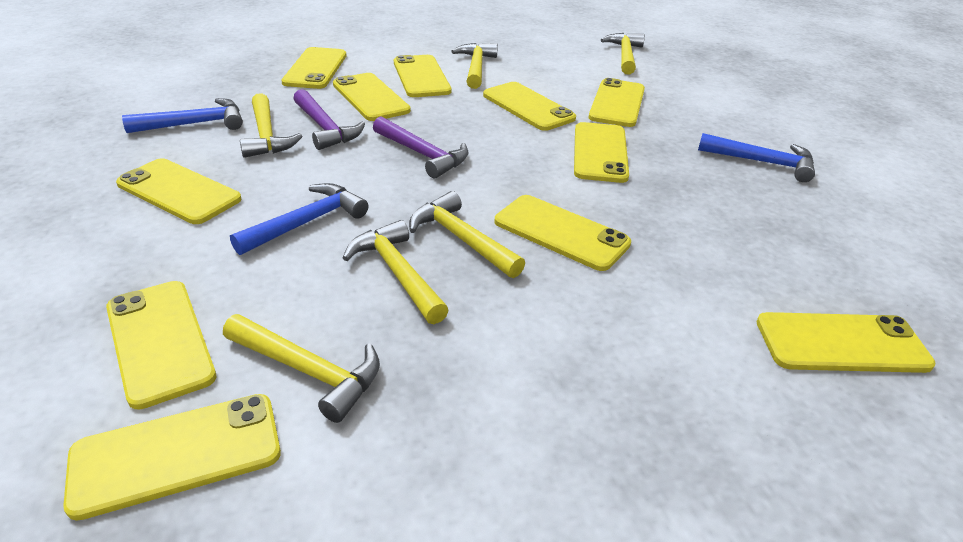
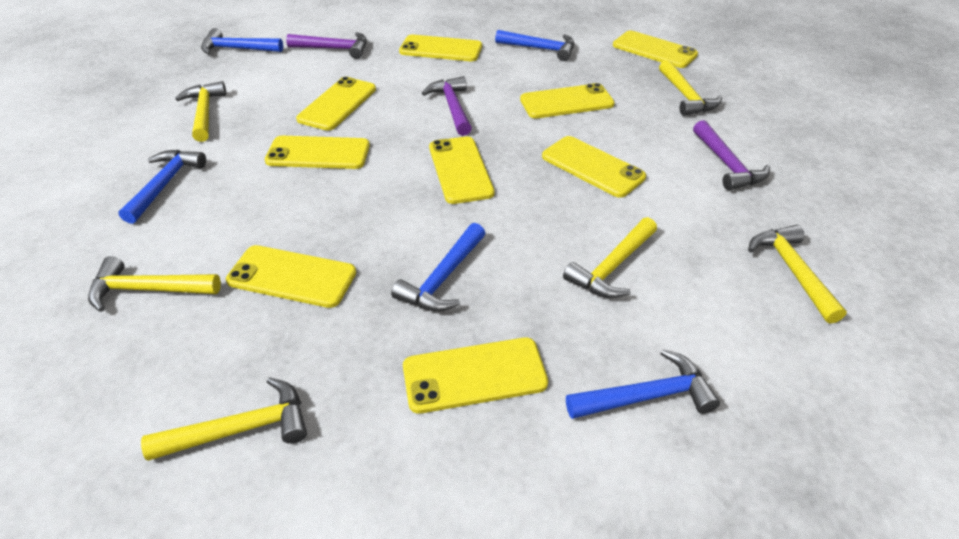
blue hammer: 3 -> 5
purple hammer: 2 -> 3
yellow phone: 11 -> 9

